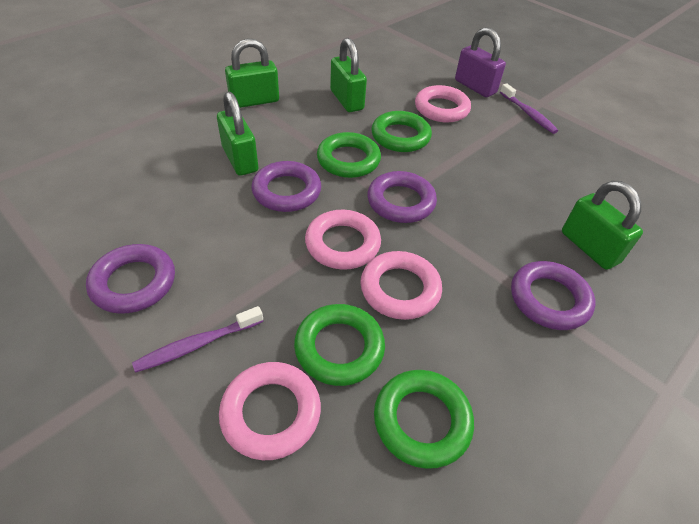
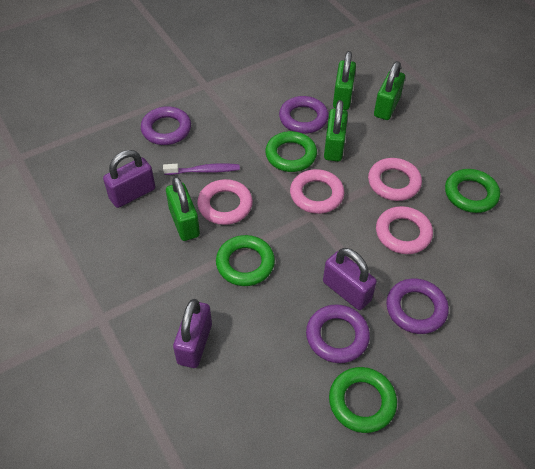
purple padlock: 1 -> 3
purple toothbrush: 2 -> 1

